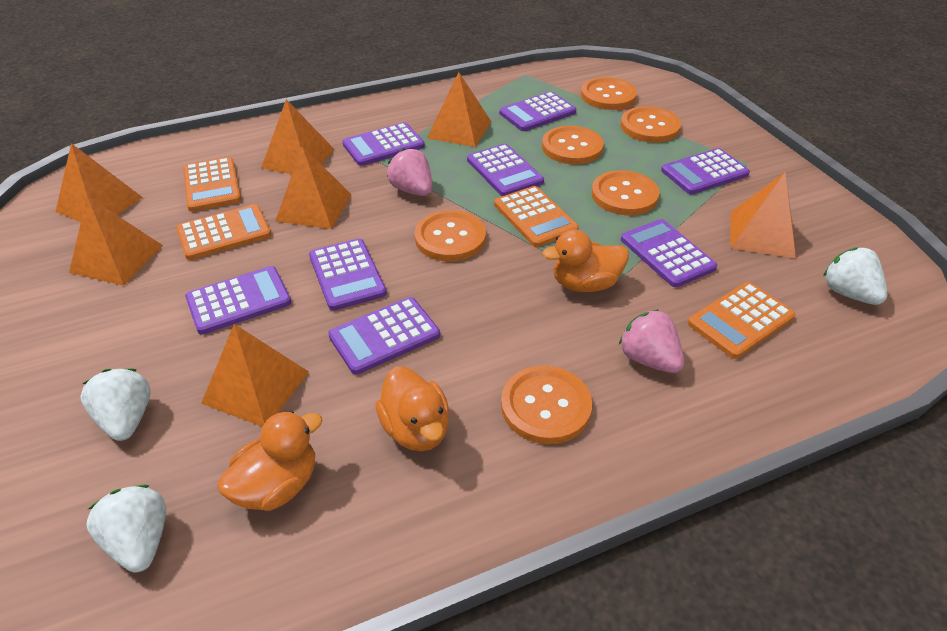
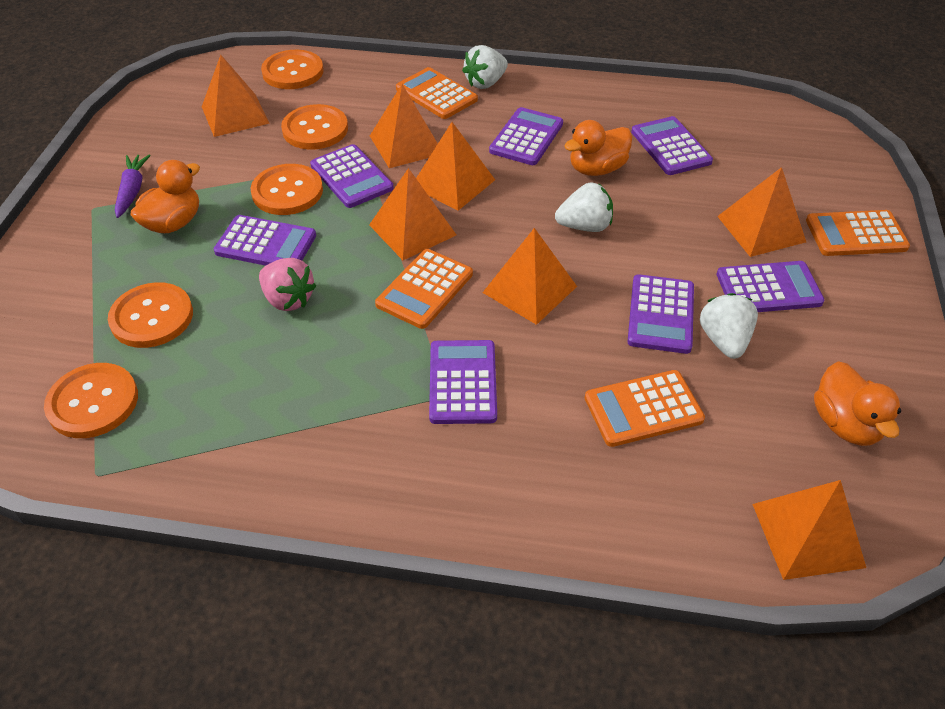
orange button: 6 -> 5
pink strawberry: 2 -> 1
purple calculator: 8 -> 7
purple carrot: 0 -> 1

